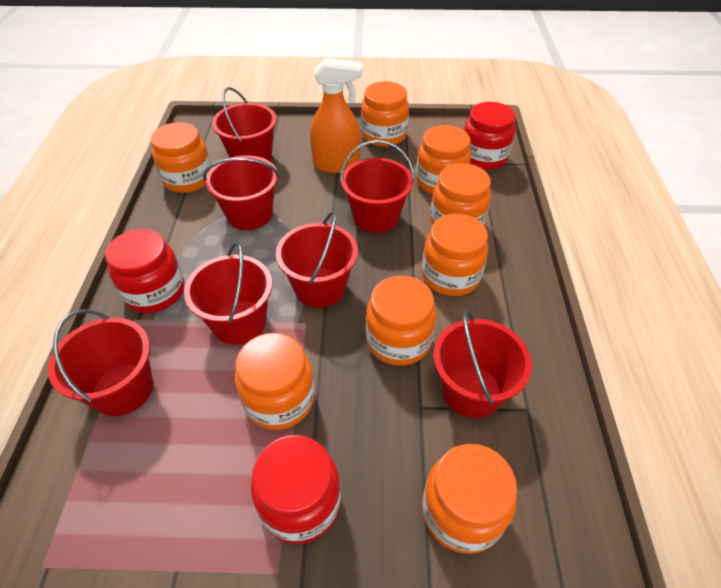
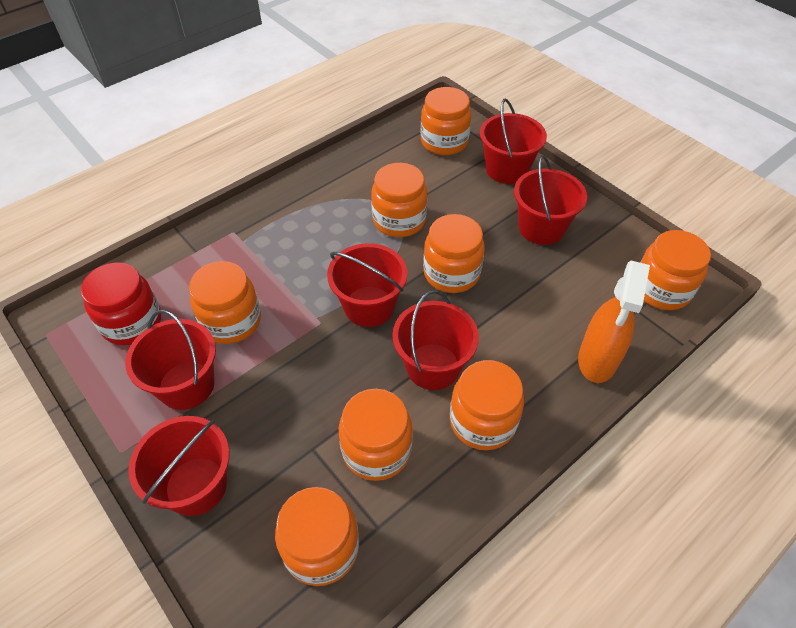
red bucket: 7 -> 6
red jar: 3 -> 1

